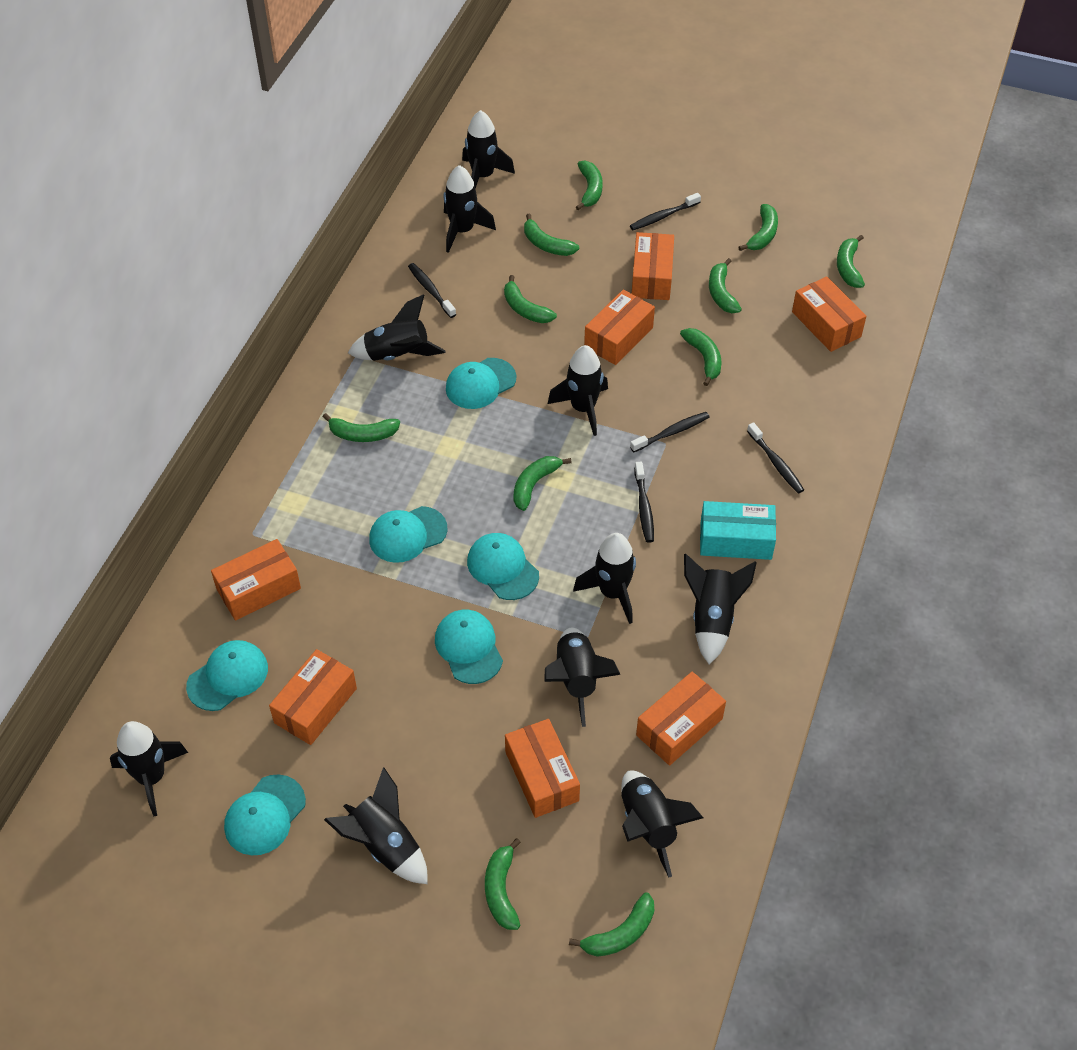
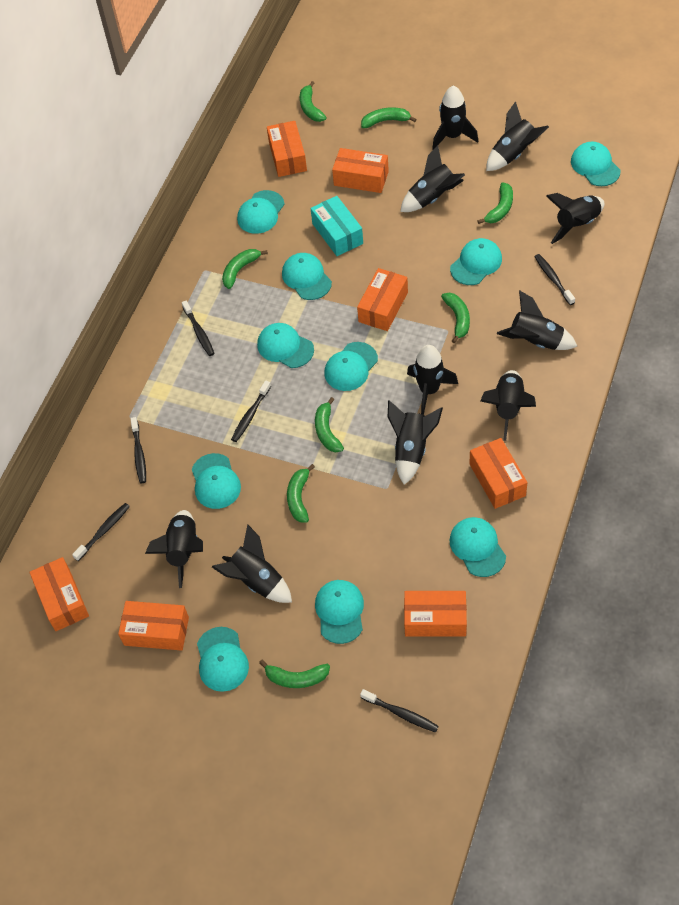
black toothbrush: 5 -> 6
green banana: 11 -> 8
turquoise cap: 6 -> 10

